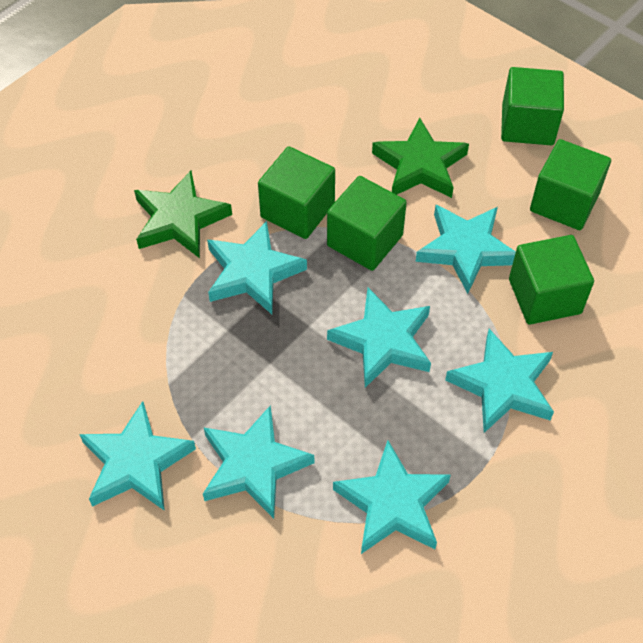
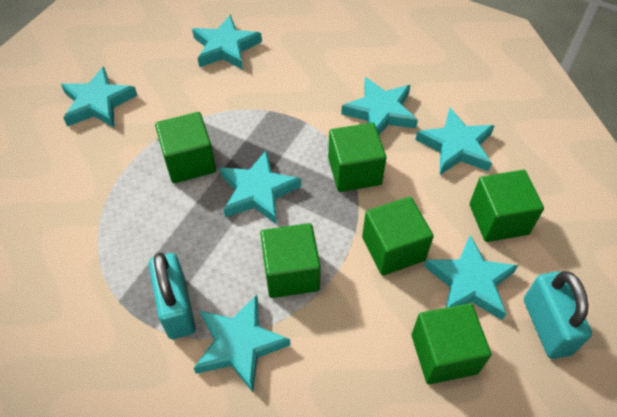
green cube: 5 -> 6
green star: 2 -> 0
turquoise padlock: 0 -> 2

